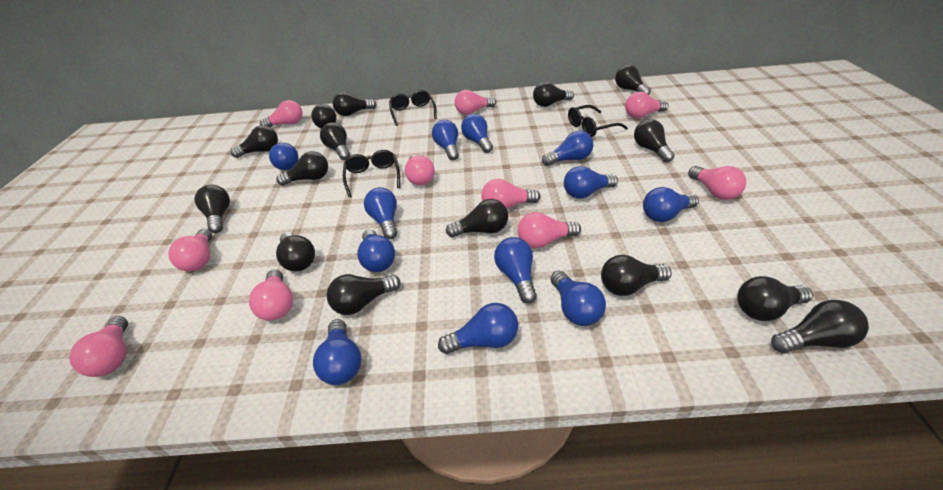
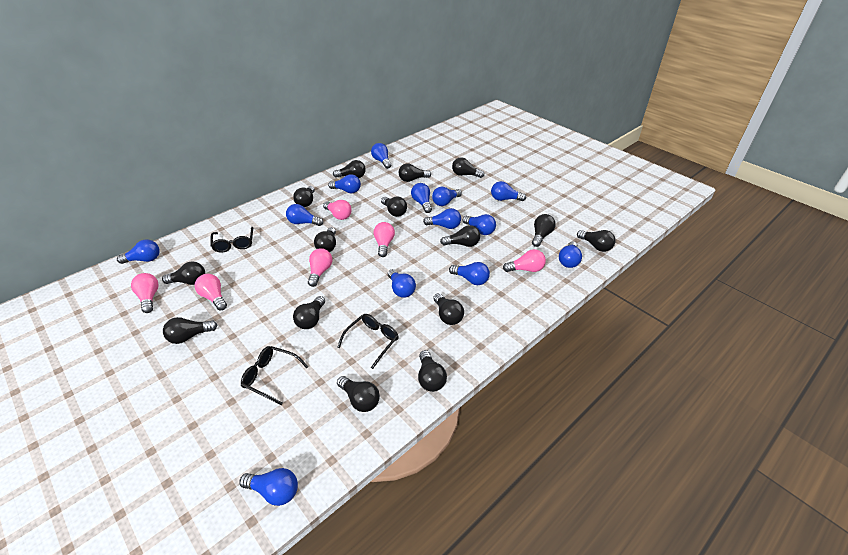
blue light bulb: 12 -> 13
pink light bulb: 10 -> 6

